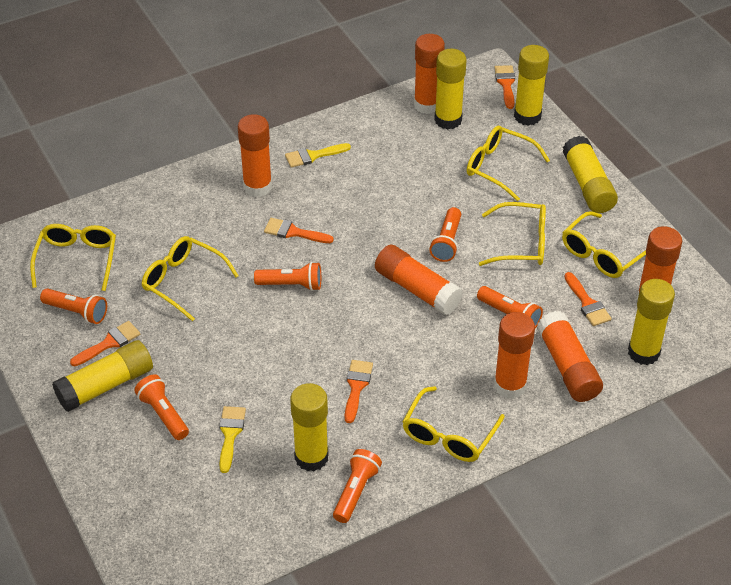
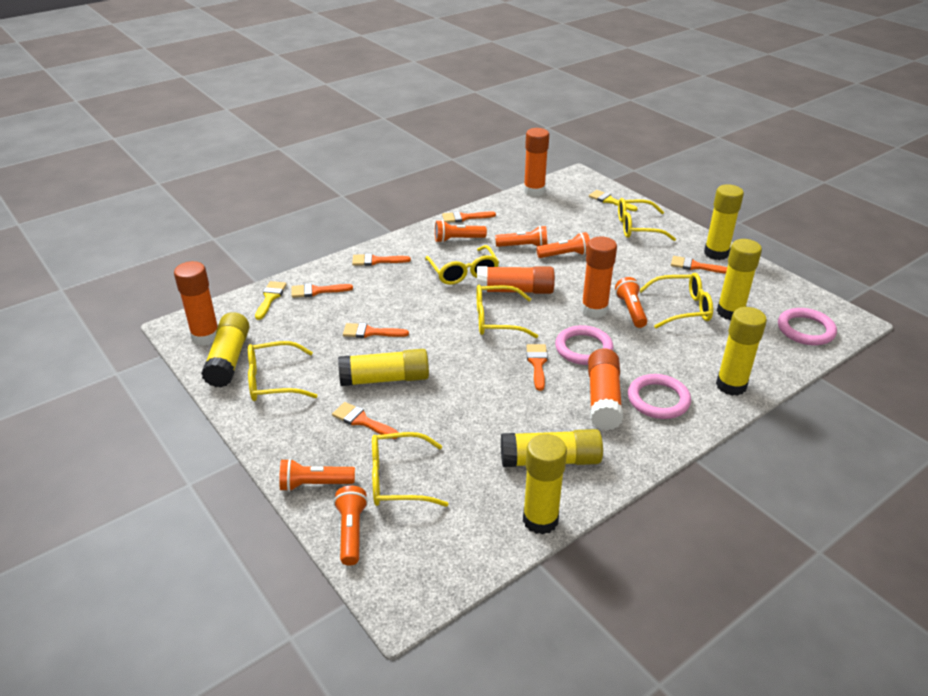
orange brush: 5 -> 7
orange glue stick: 6 -> 5
pink ring: 0 -> 3
yellow glue stick: 6 -> 7

